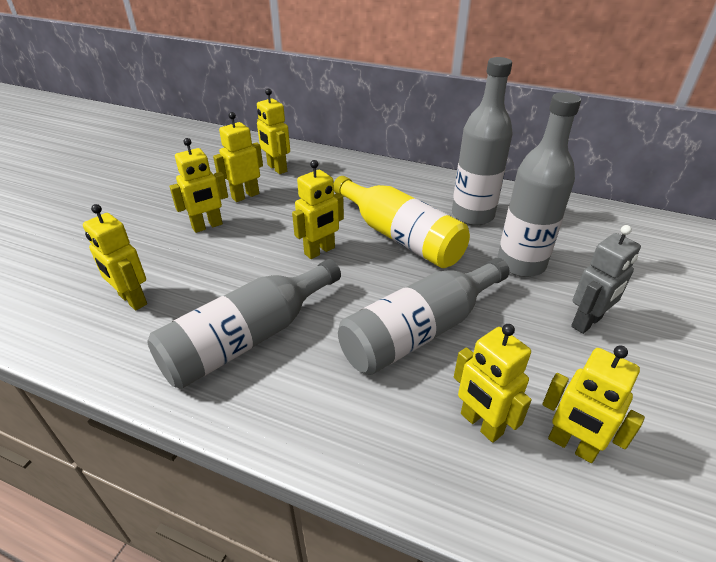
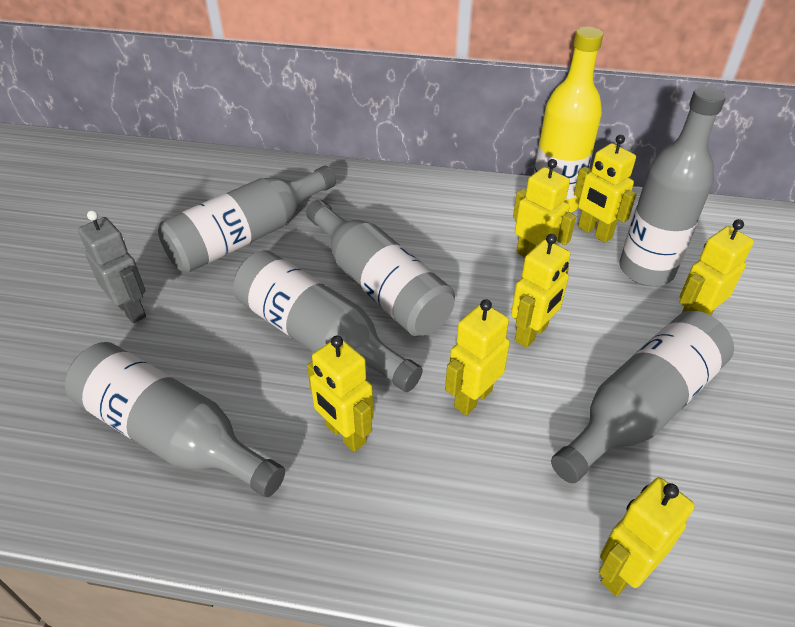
grey bottle: 4 -> 6

